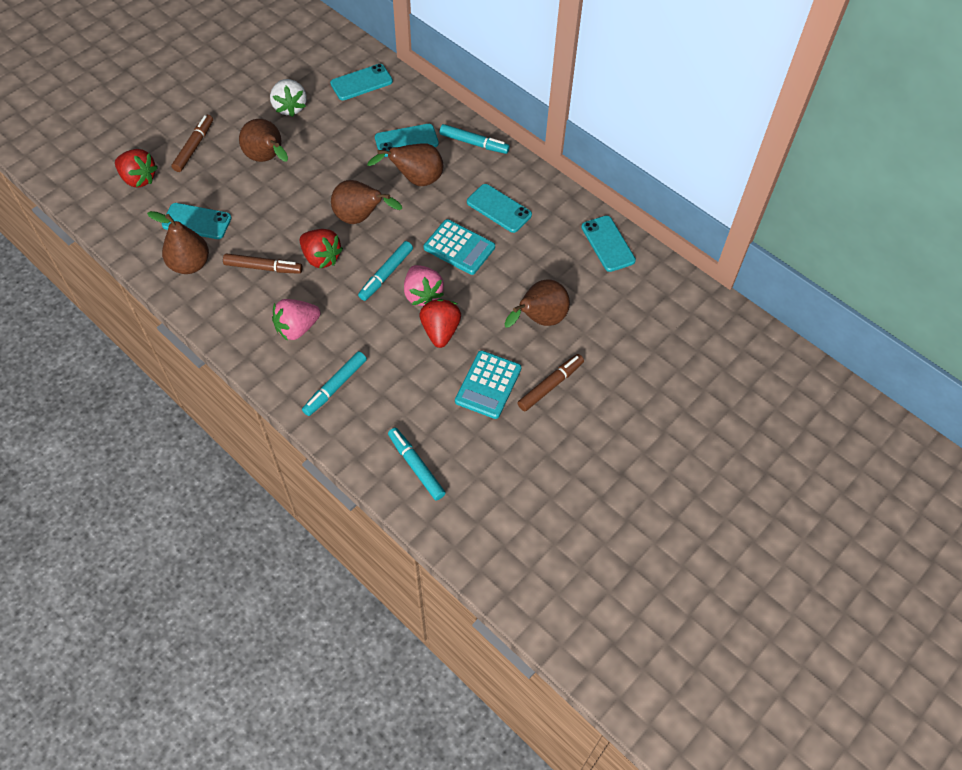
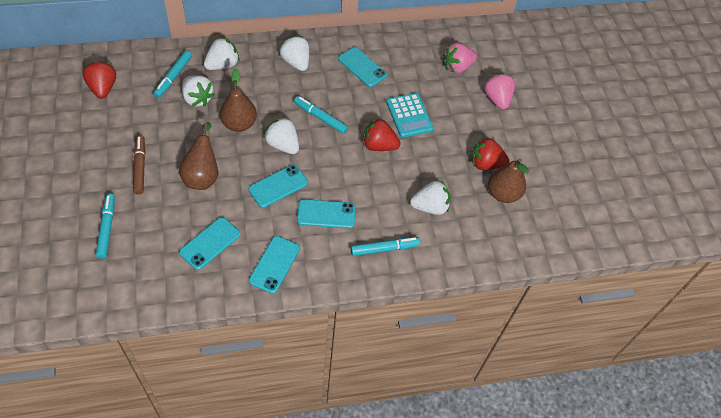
brown marker: 3 -> 1
brown pear: 5 -> 3
turquoise calculator: 2 -> 1
white strawberry: 1 -> 5

